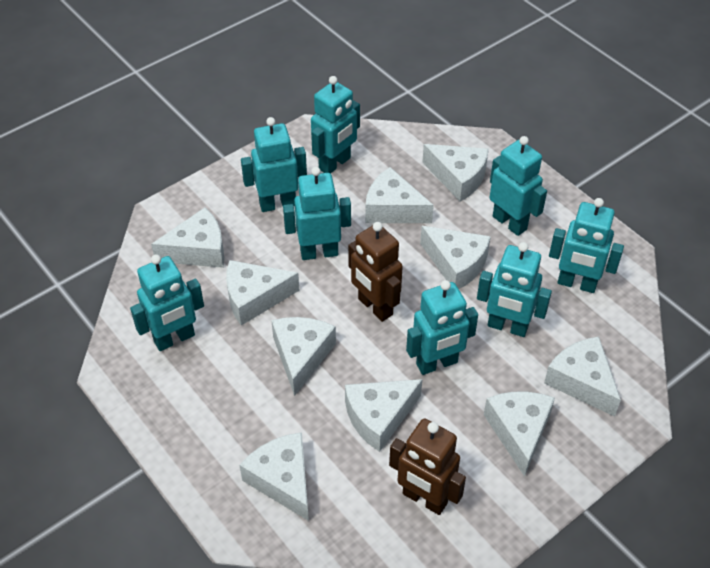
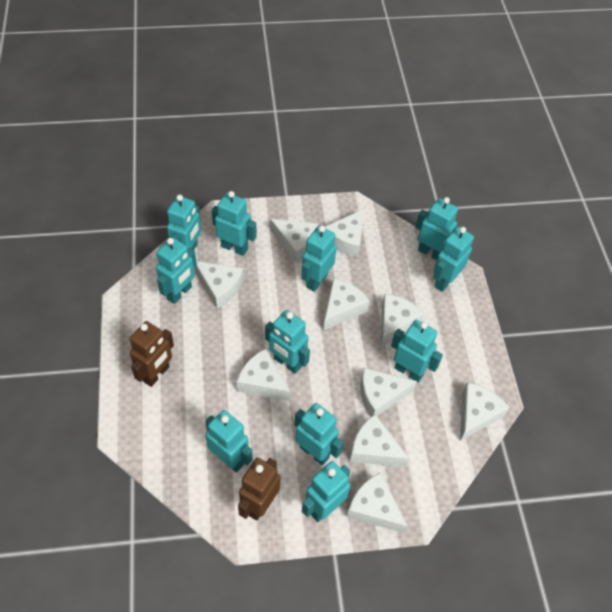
turquoise robot: 8 -> 11

